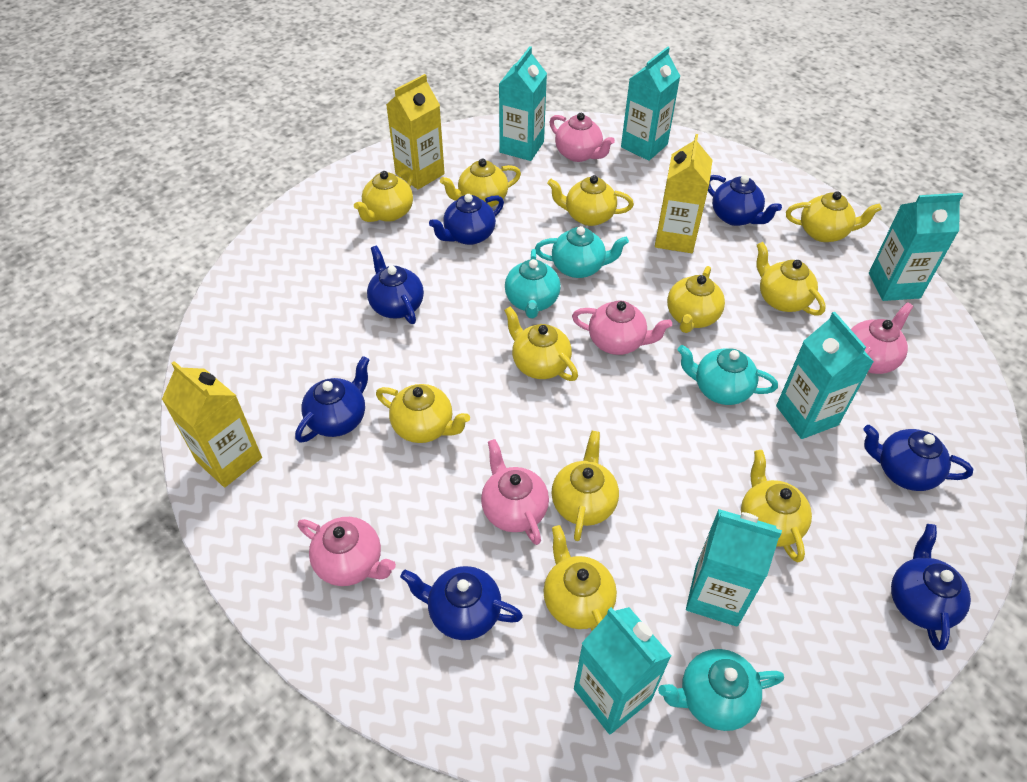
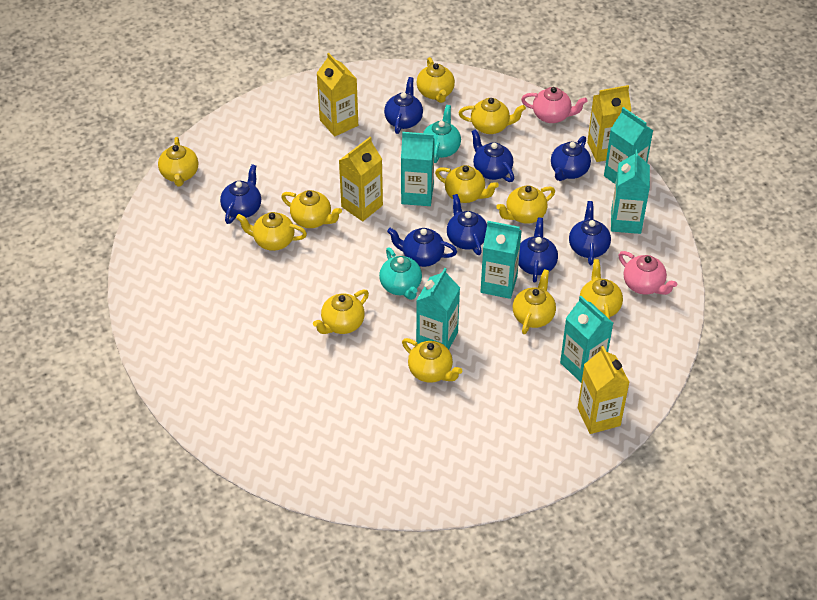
blue teapot: 7 -> 8
pink teapot: 5 -> 2
turquoise teapot: 4 -> 2
yellow carton: 3 -> 4

